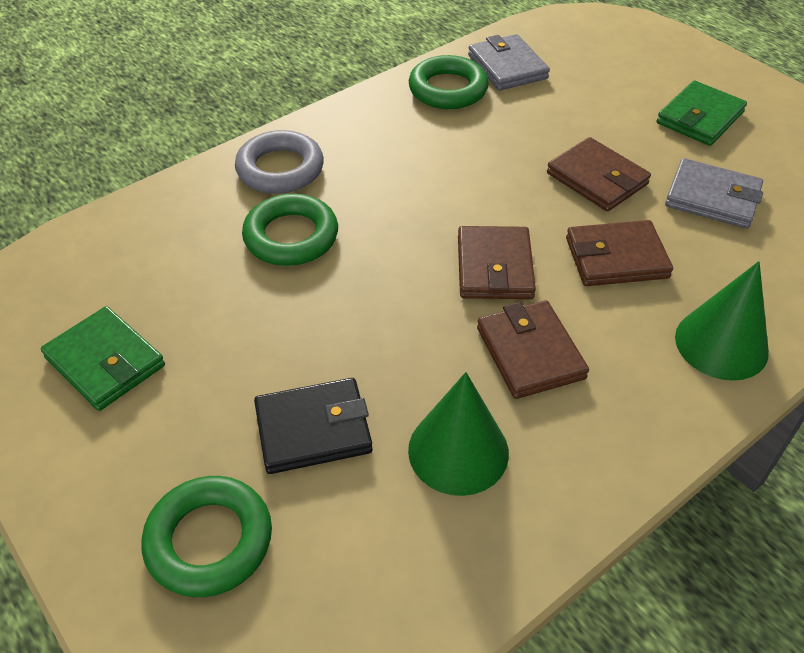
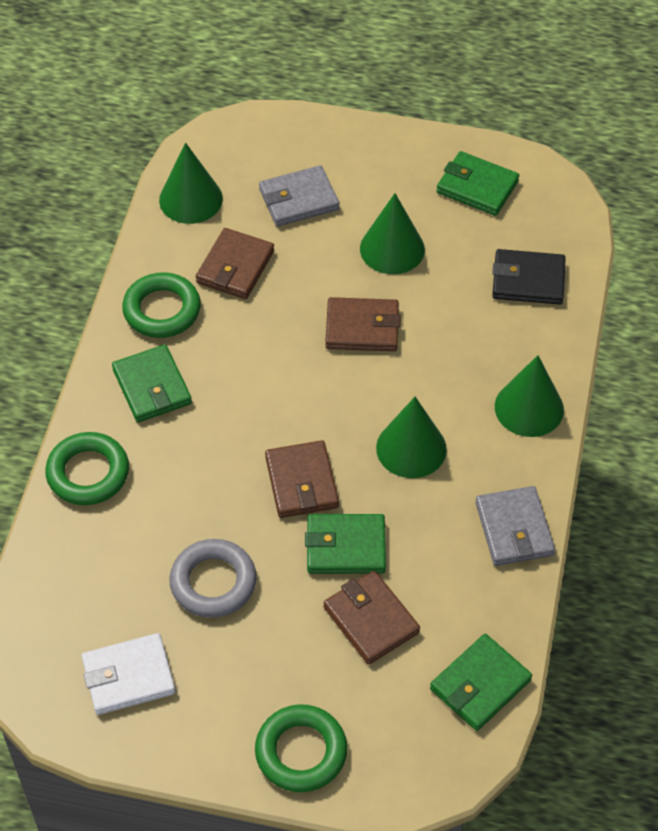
green cone: 2 -> 4
green wallet: 2 -> 4
white wallet: 0 -> 1

